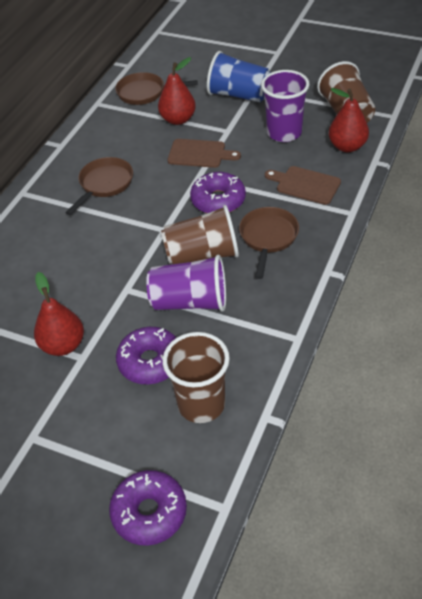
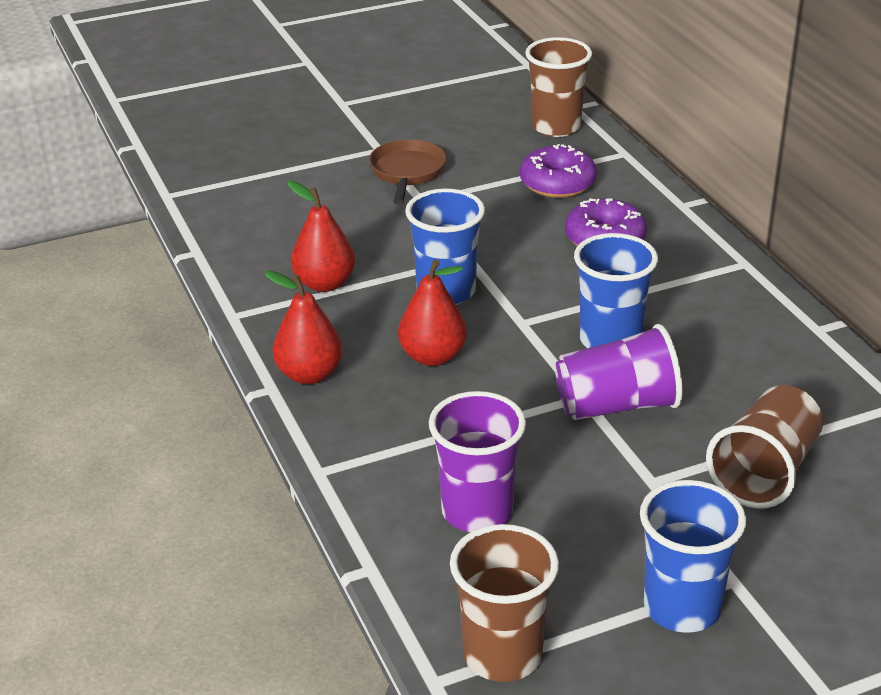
blue cup: 1 -> 3
brown cutting board: 2 -> 0
brown pan: 3 -> 1
purple donut: 3 -> 2

